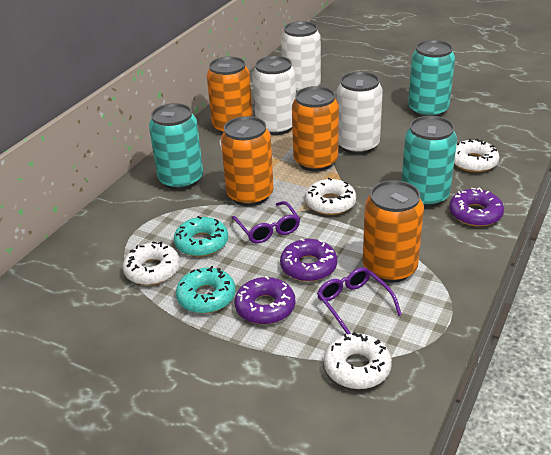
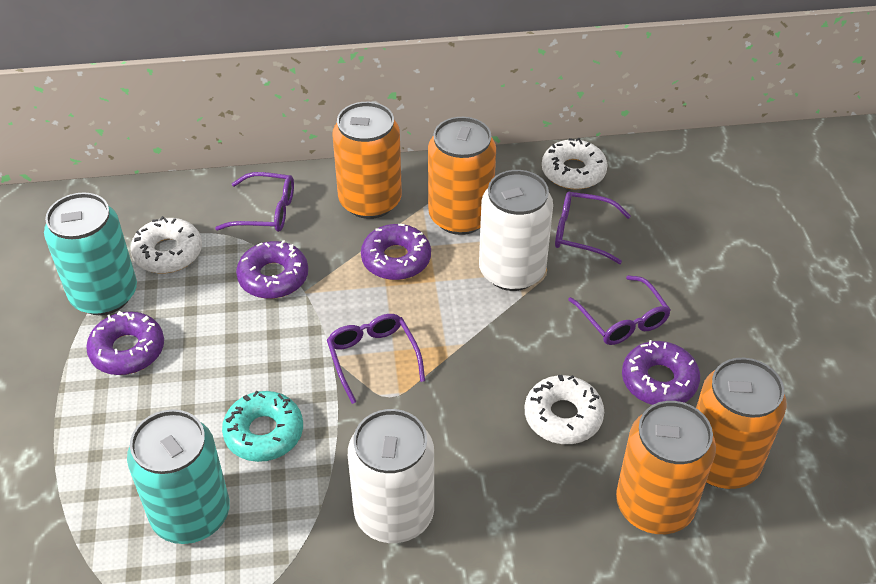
purple donut: 3 -> 4
purple glasses: 2 -> 4
turquoise can: 3 -> 2
turquoise donut: 2 -> 1
white can: 3 -> 2
white donut: 4 -> 3

